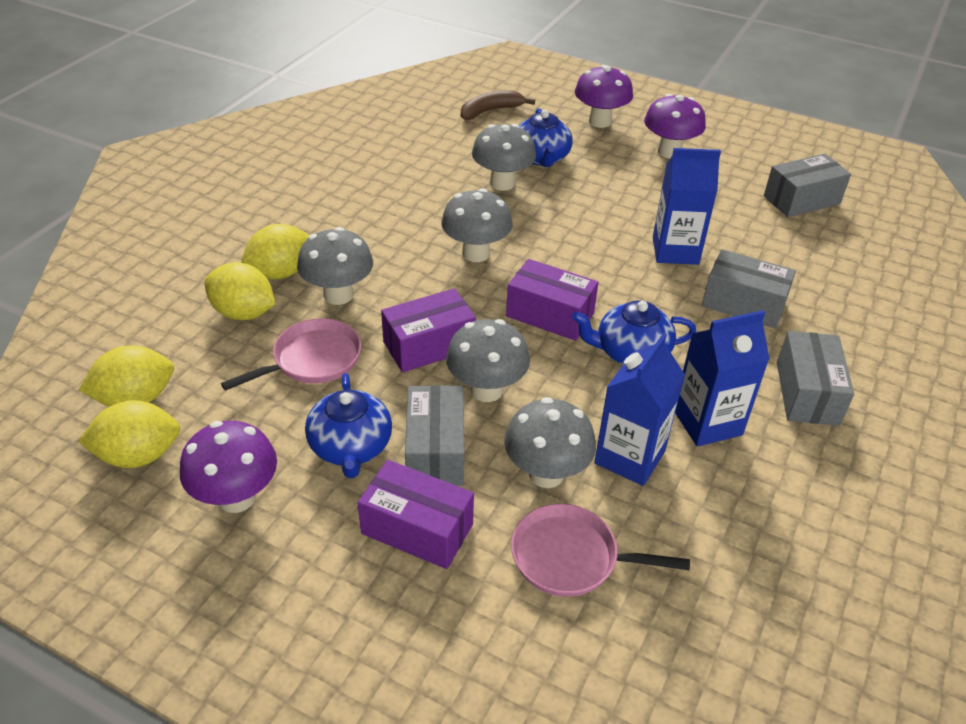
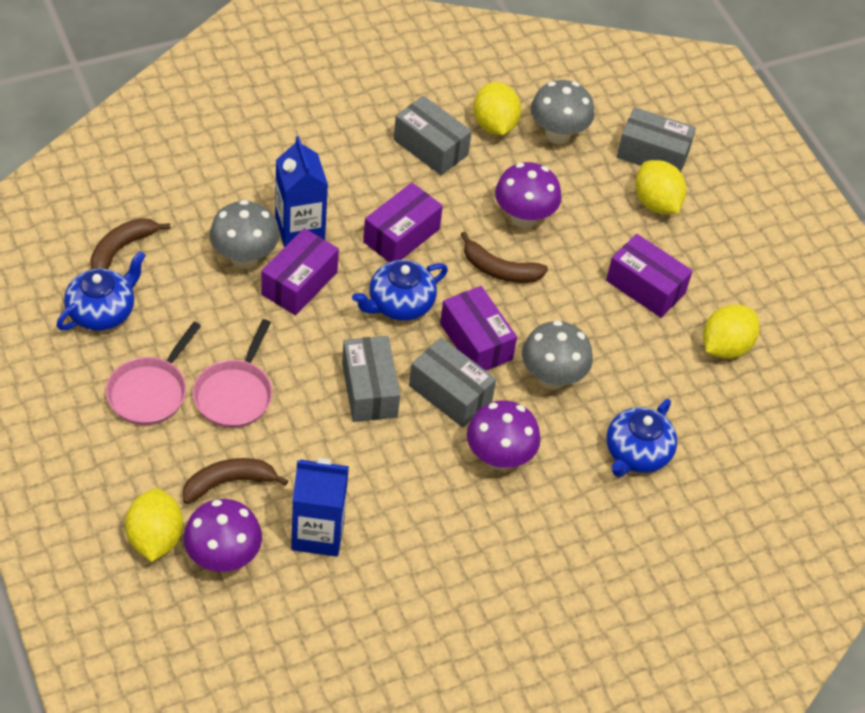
blue carton: 3 -> 2
brown banana: 1 -> 3
grey mushroom: 5 -> 3
purple box: 3 -> 4

